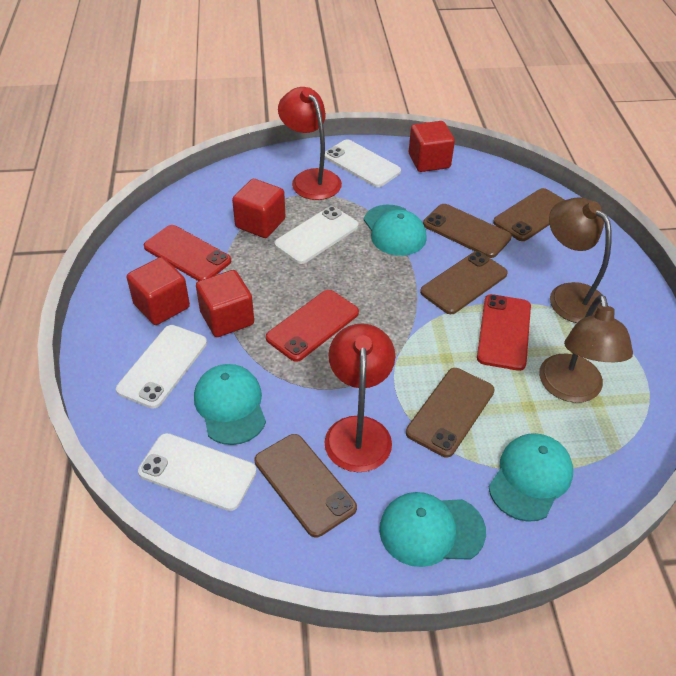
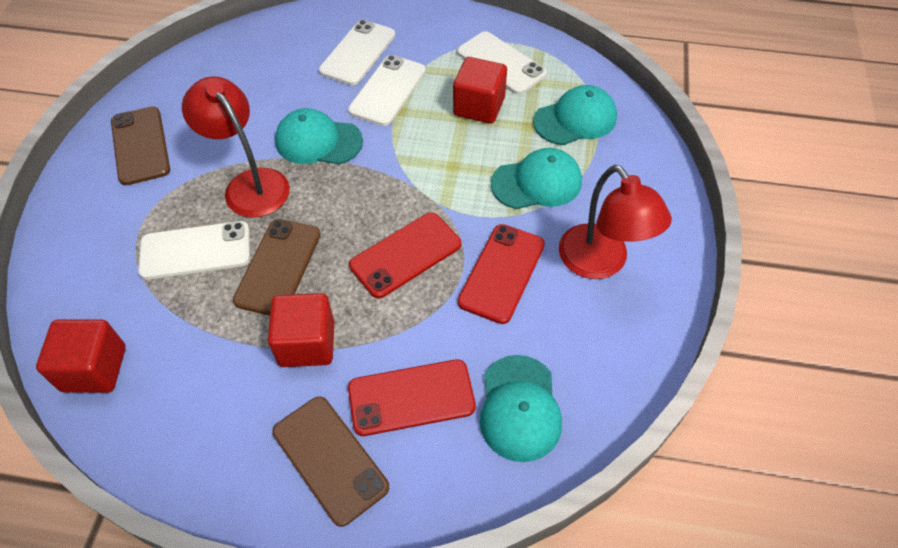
brown lamp: 2 -> 0
brown phone: 5 -> 3
red cube: 4 -> 3

